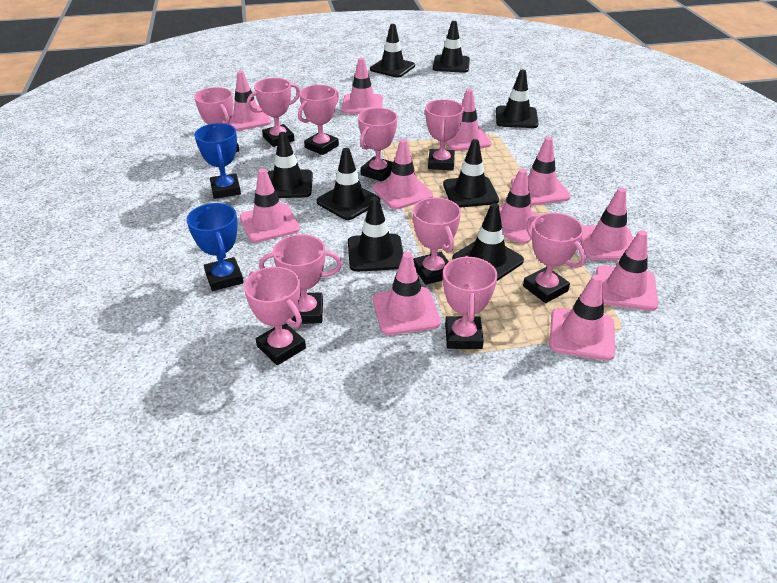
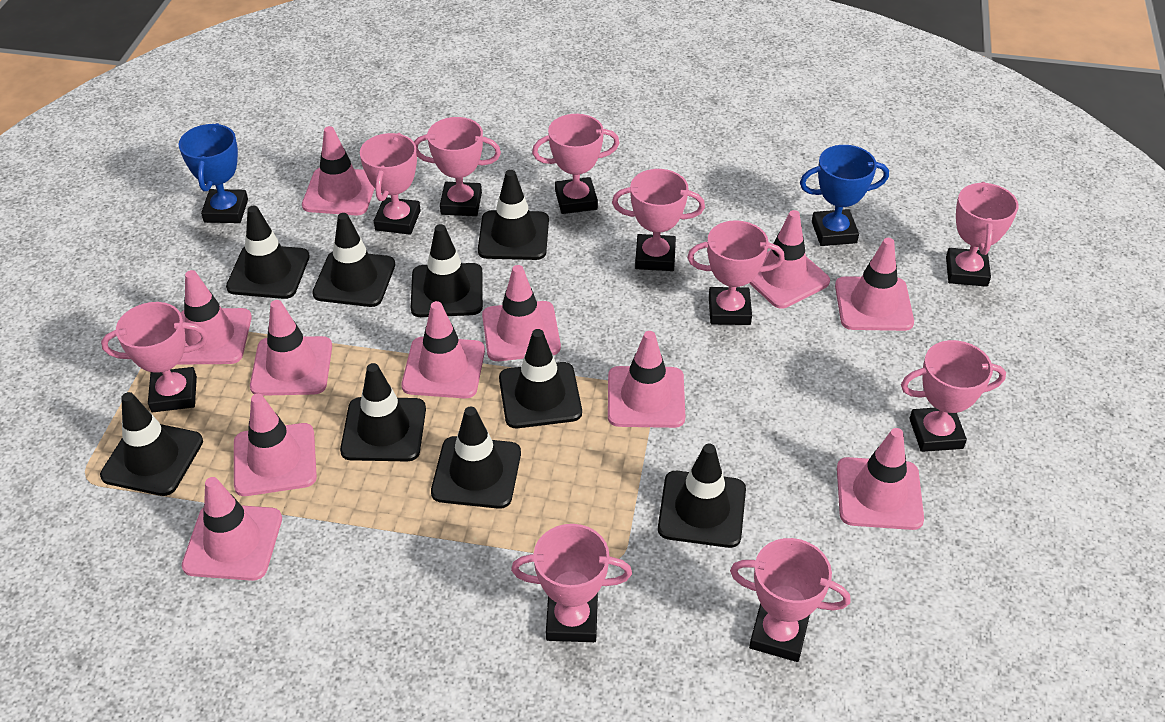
black traffic cone: 8 -> 9

